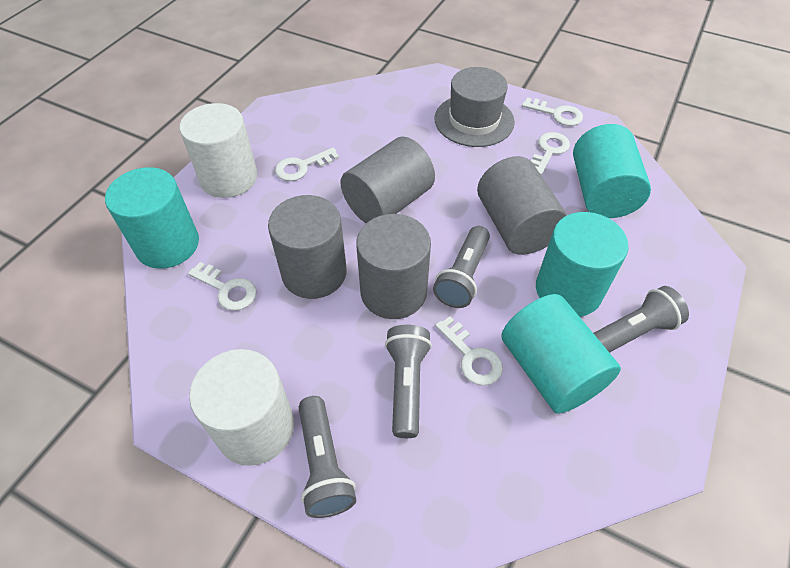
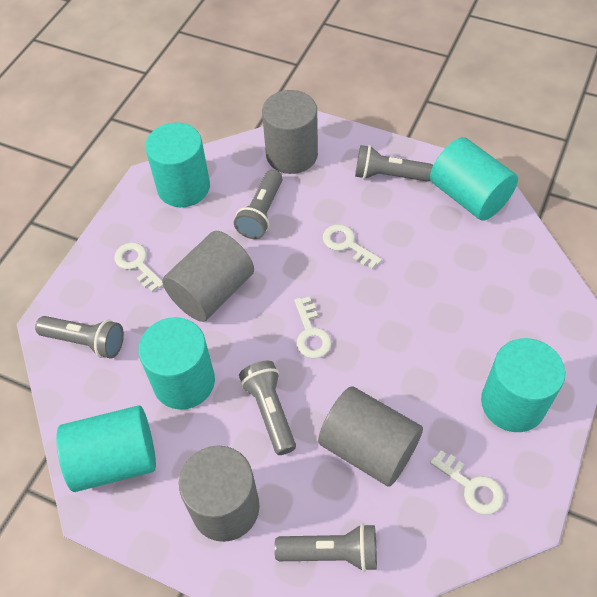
grey flashlight: 4 -> 5
grey hat: 1 -> 0
turquoise cylinder: 4 -> 5
white cylinder: 2 -> 0
white key: 5 -> 4

